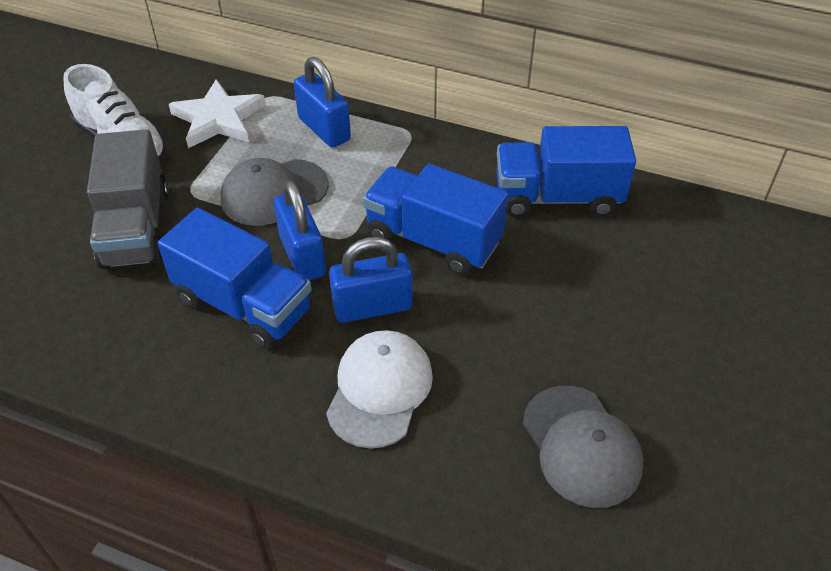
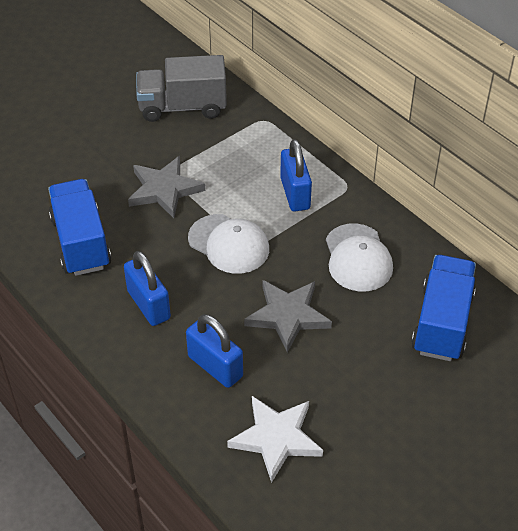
blue truck: 3 -> 2
grey cap: 2 -> 0
grey star: 0 -> 2
white cap: 1 -> 2
white shoe: 1 -> 0

